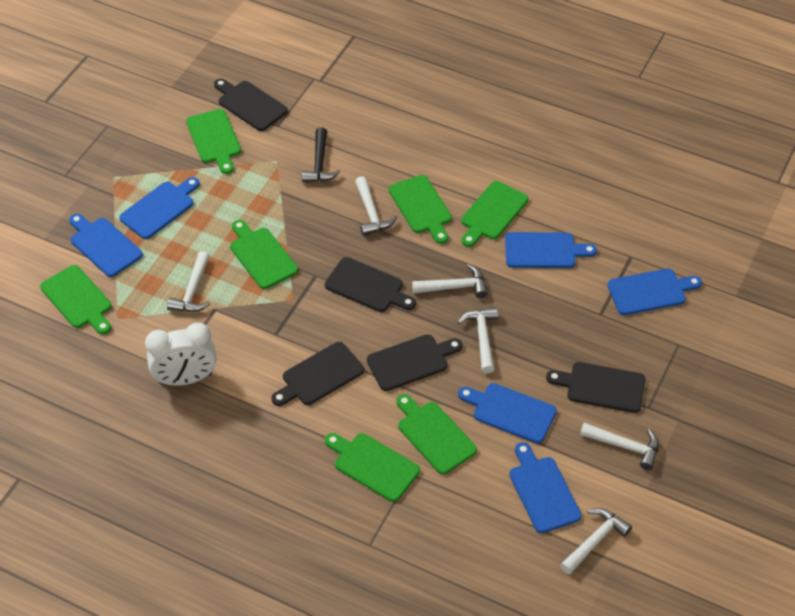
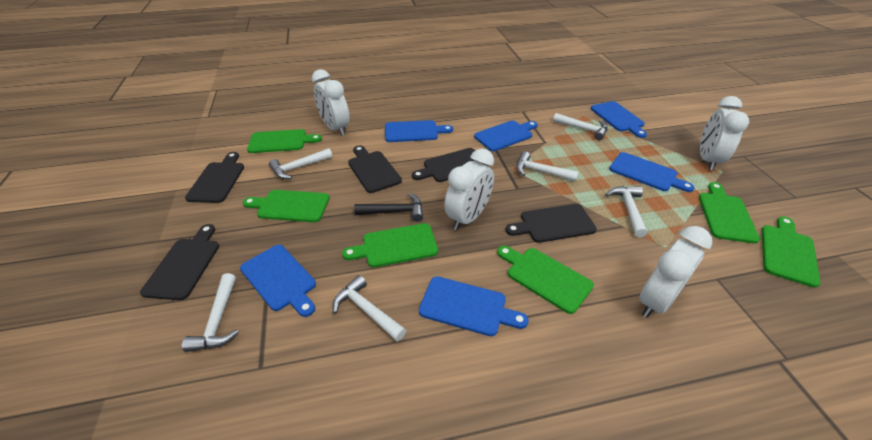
green cutting board: 7 -> 6
white clock: 1 -> 4

